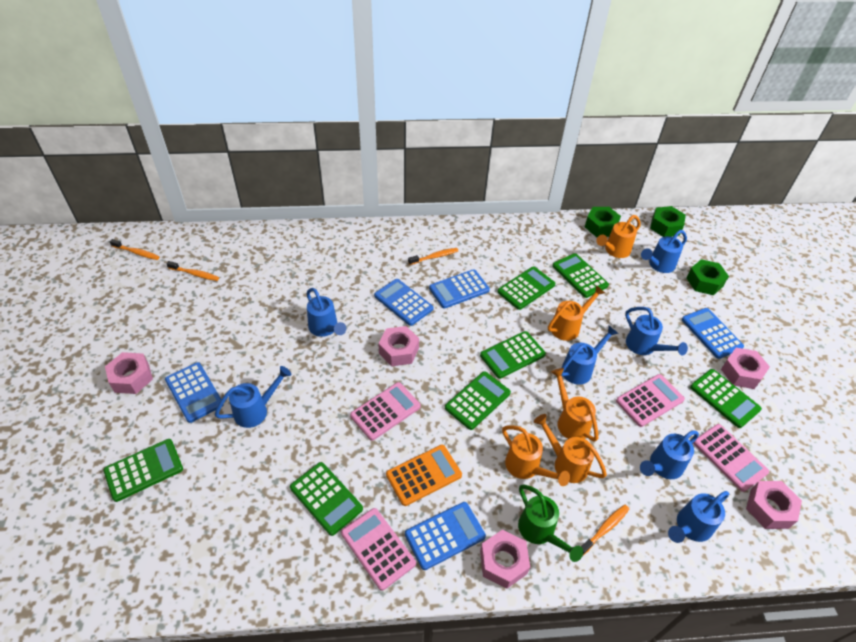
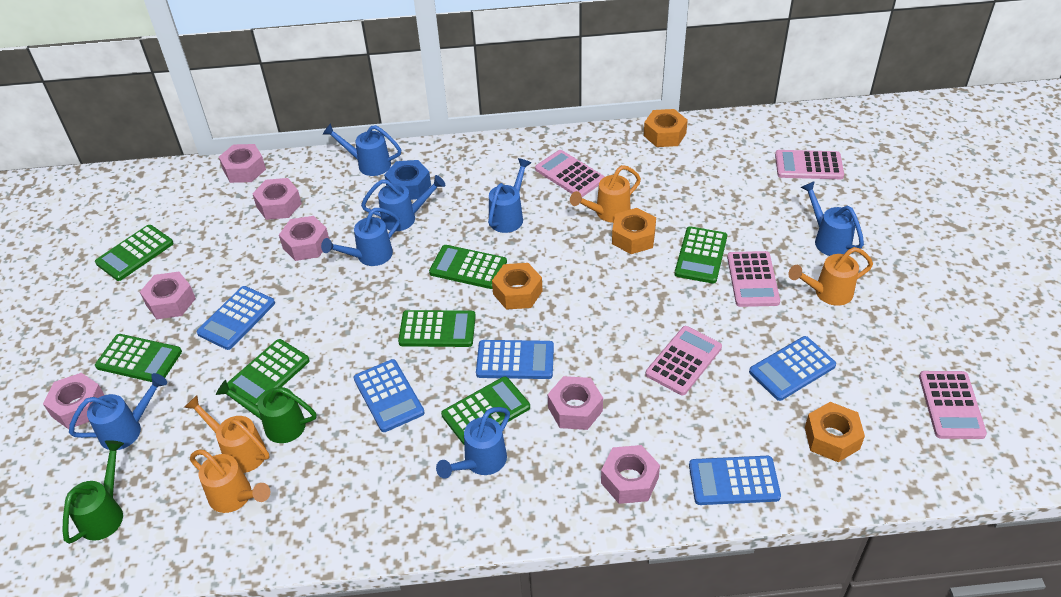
blue nut: 0 -> 1
green nut: 3 -> 0
green watering can: 1 -> 2
orange calculator: 1 -> 0
orange nut: 0 -> 4
orange toothbrush: 4 -> 0
orange watering can: 5 -> 4
pink calculator: 4 -> 5
pink nut: 5 -> 7

